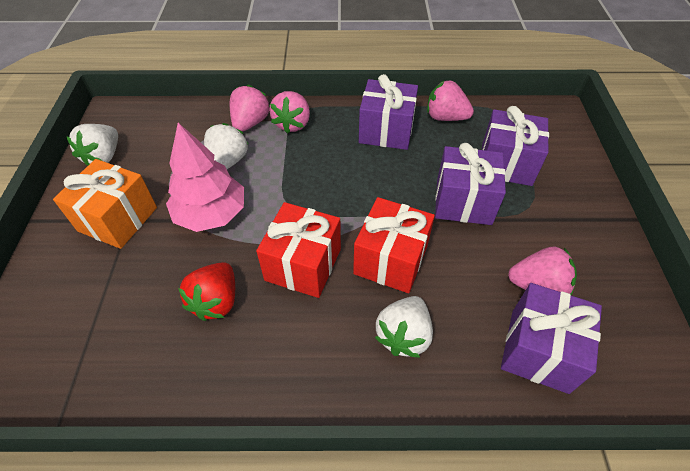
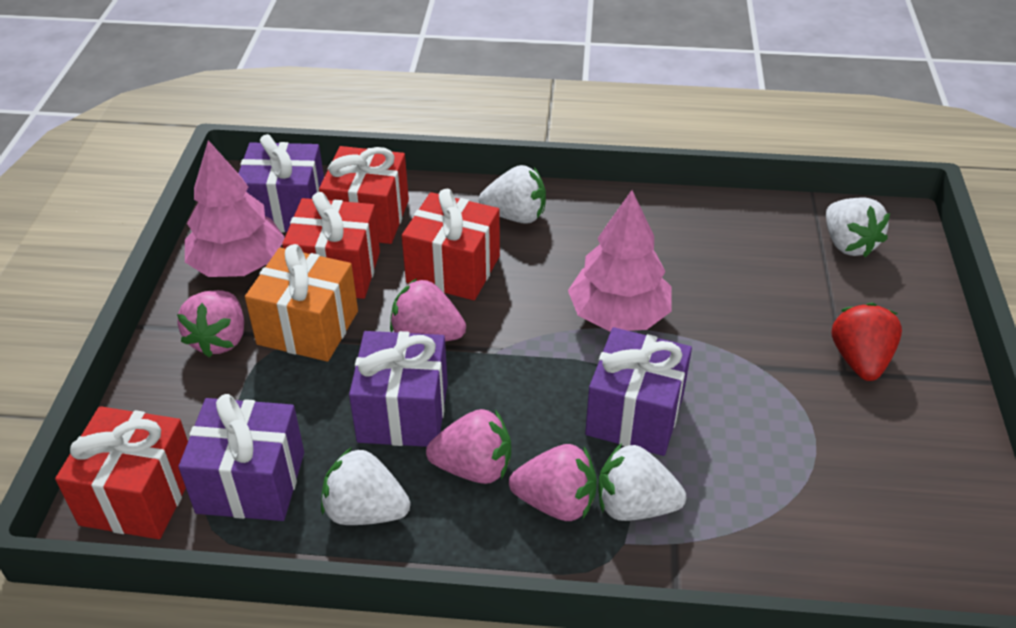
pink tree: 1 -> 2
red gift: 2 -> 4
white strawberry: 3 -> 4

